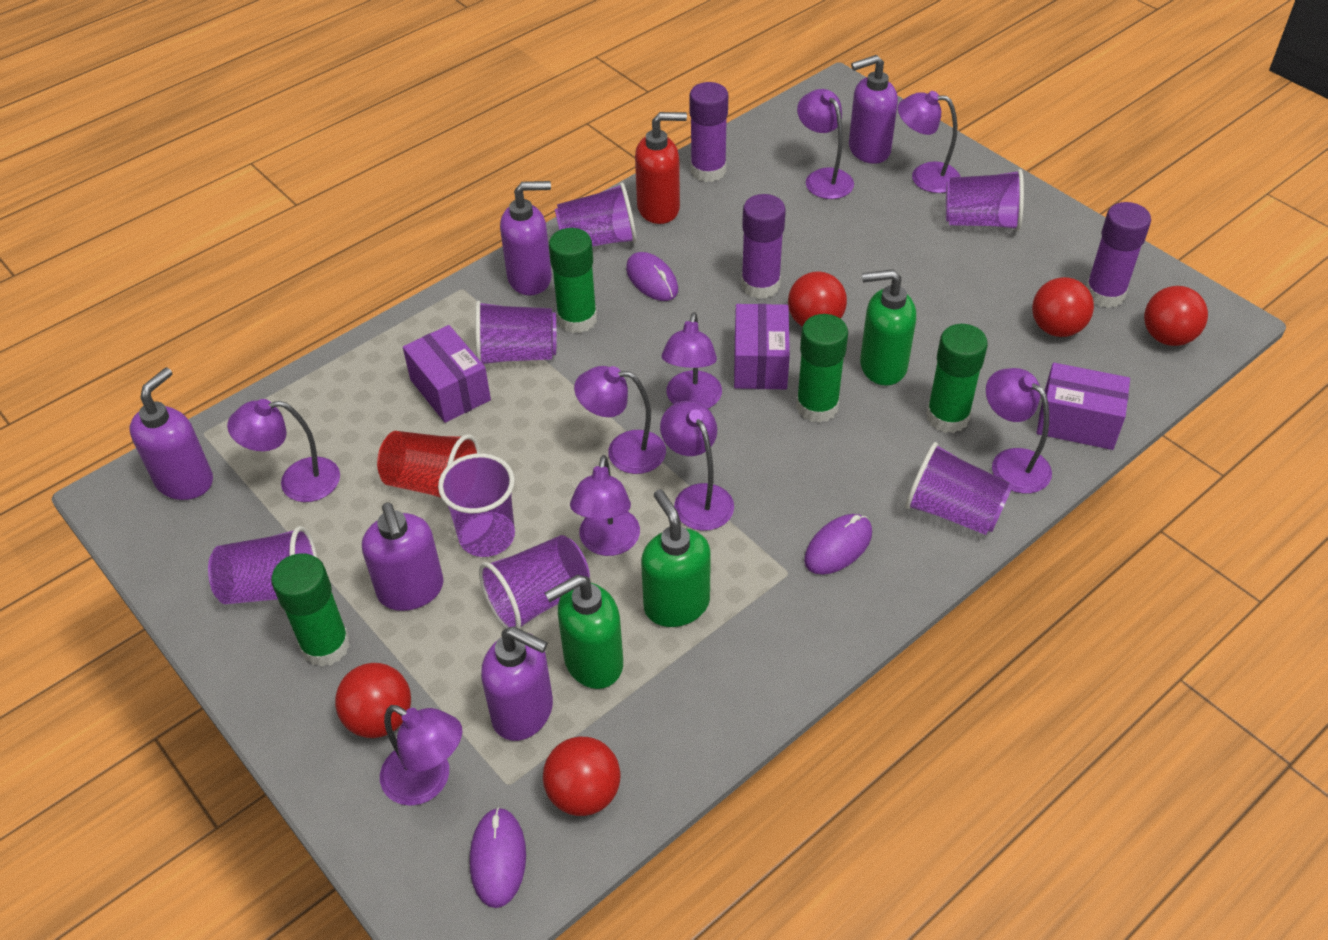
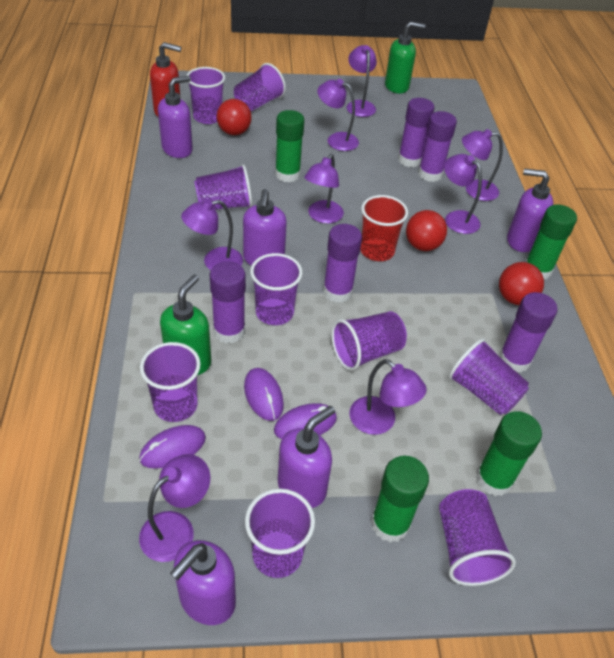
green soap dispenser: 3 -> 2
purple box: 3 -> 0
purple cup: 7 -> 9
purple glue stick: 3 -> 5
purple lamp: 9 -> 8
red ball: 5 -> 3

